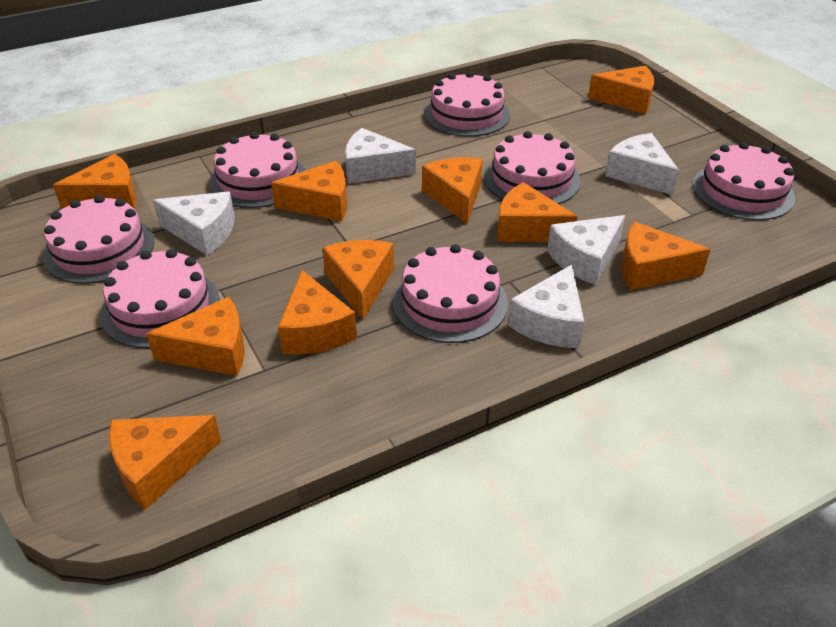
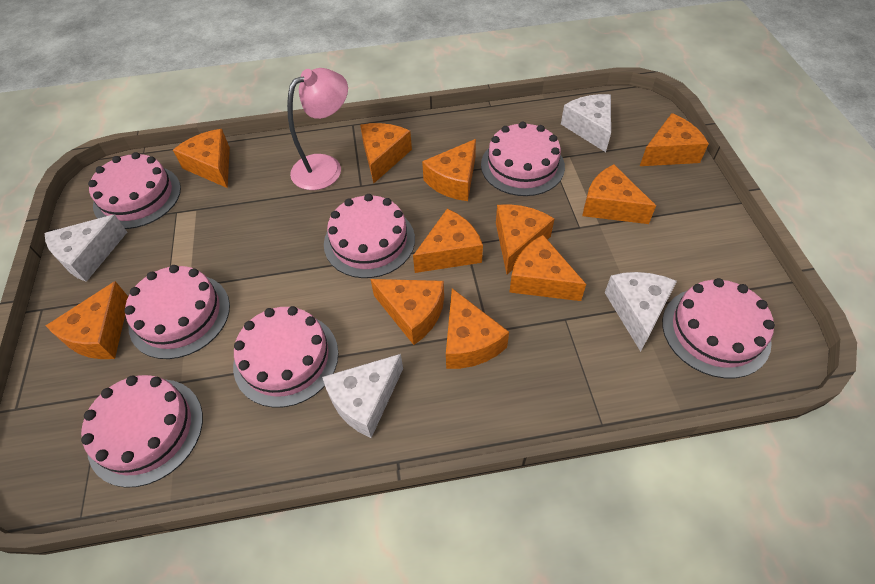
orange cheese: 10 -> 11
pink lamp: 0 -> 1
white cheese: 5 -> 4

